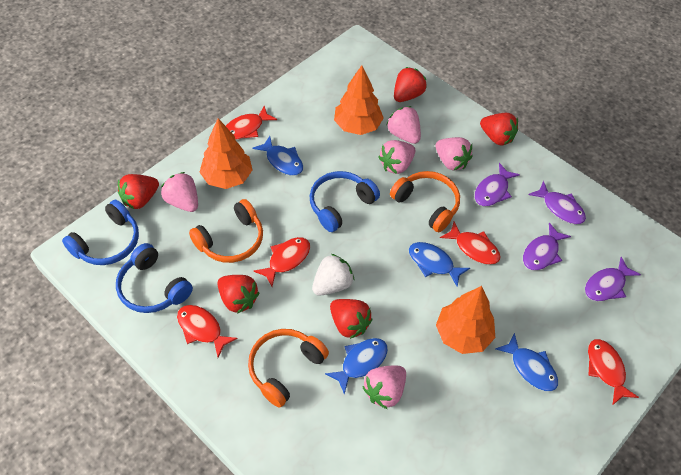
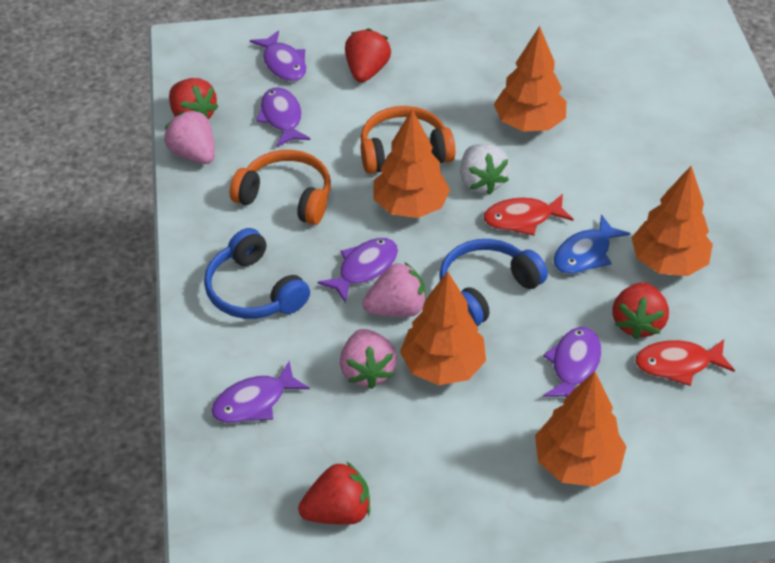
blue fish: 4 -> 1
blue headphones: 3 -> 2
orange headphones: 3 -> 2
orange tree: 3 -> 5
pink strawberry: 5 -> 3
purple fish: 4 -> 5
red fish: 5 -> 2
red strawberry: 5 -> 4

